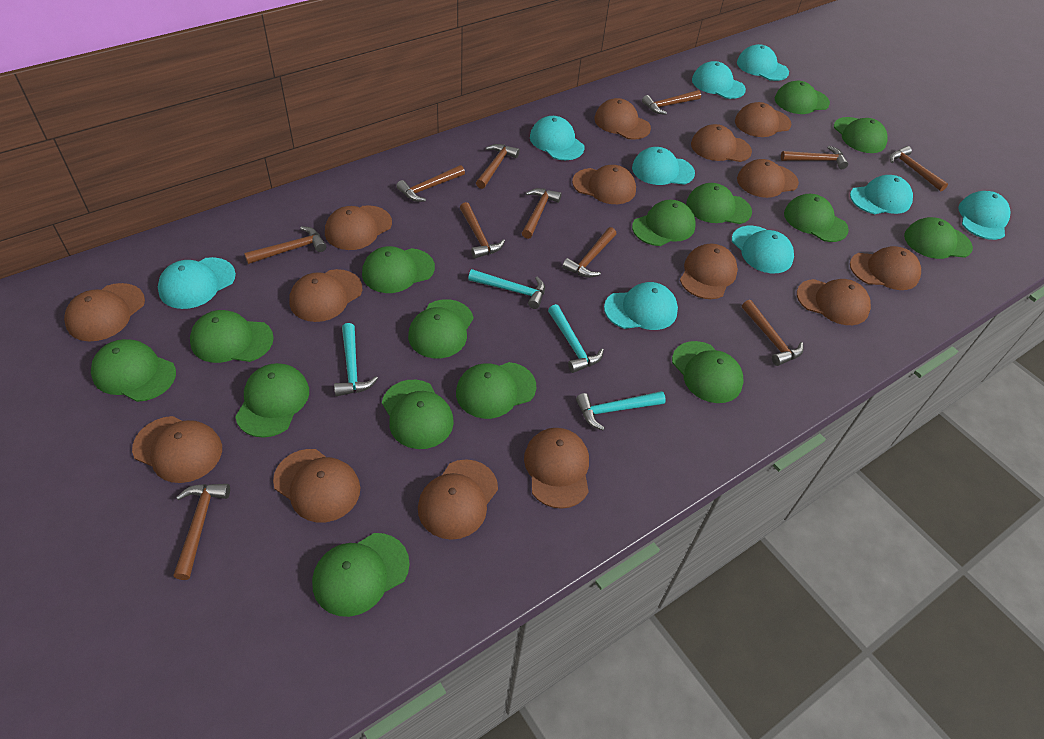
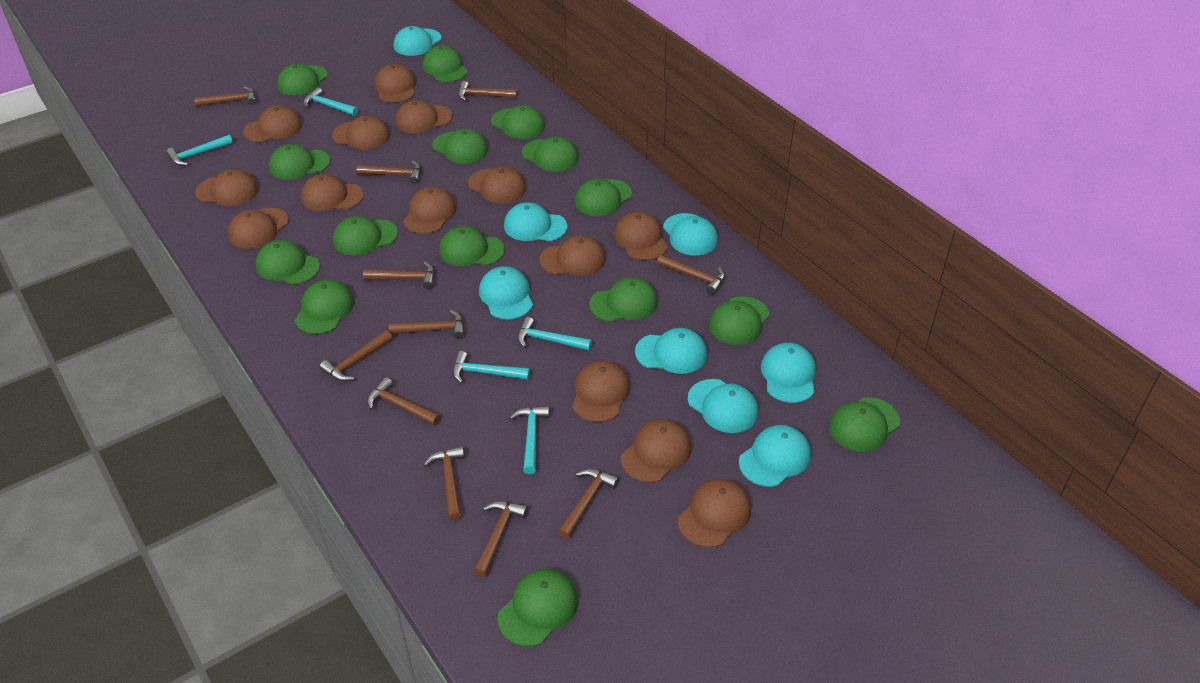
brown cap: 15 -> 14
turquoise cap: 9 -> 8
turquoise hammer: 4 -> 5

